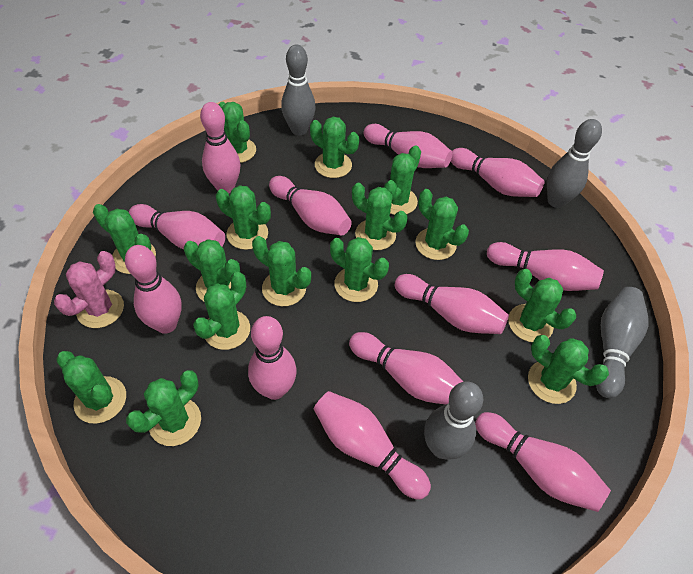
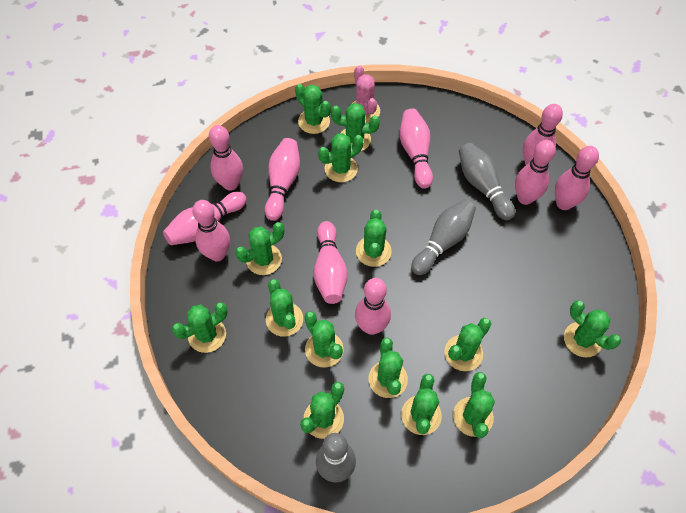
green cactus: 15 -> 14
grey bowling pin: 4 -> 3
pink bowling pin: 12 -> 10

